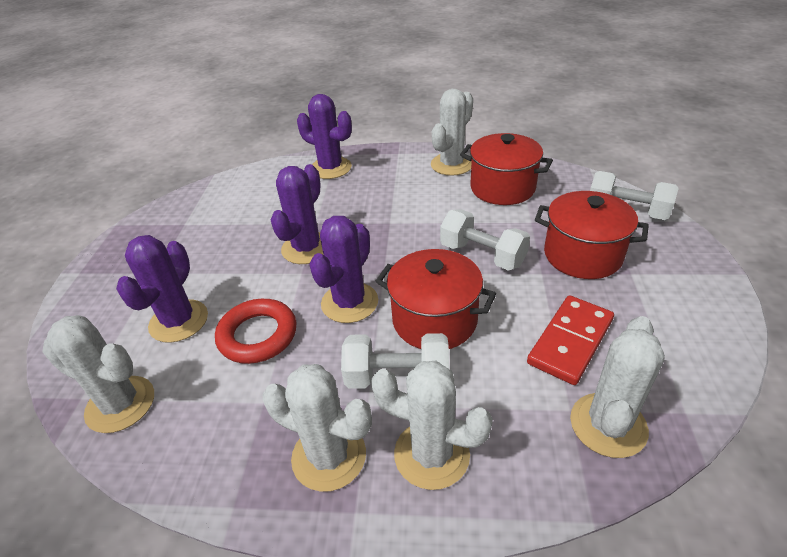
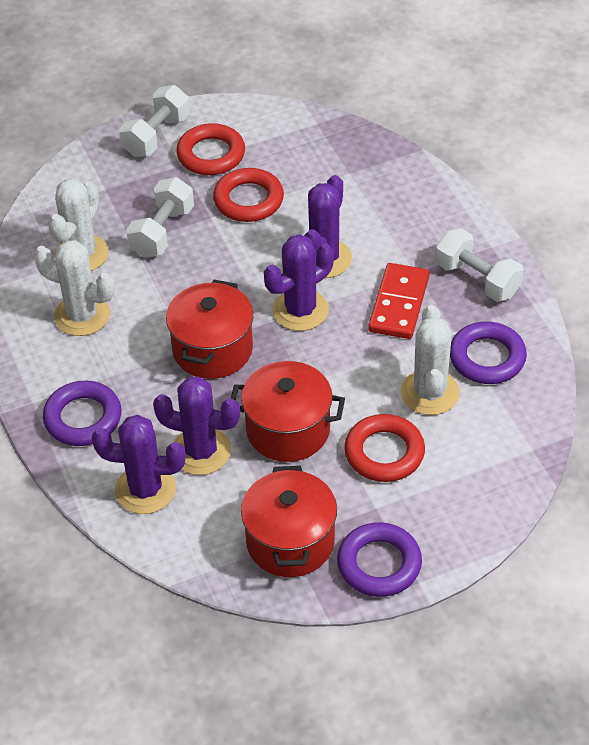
purple ring: 0 -> 3
red ring: 1 -> 3
white cactus: 5 -> 3

